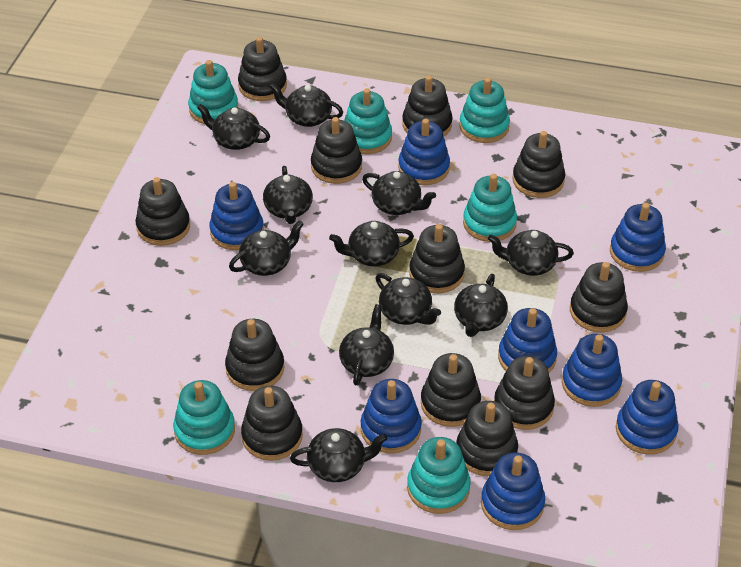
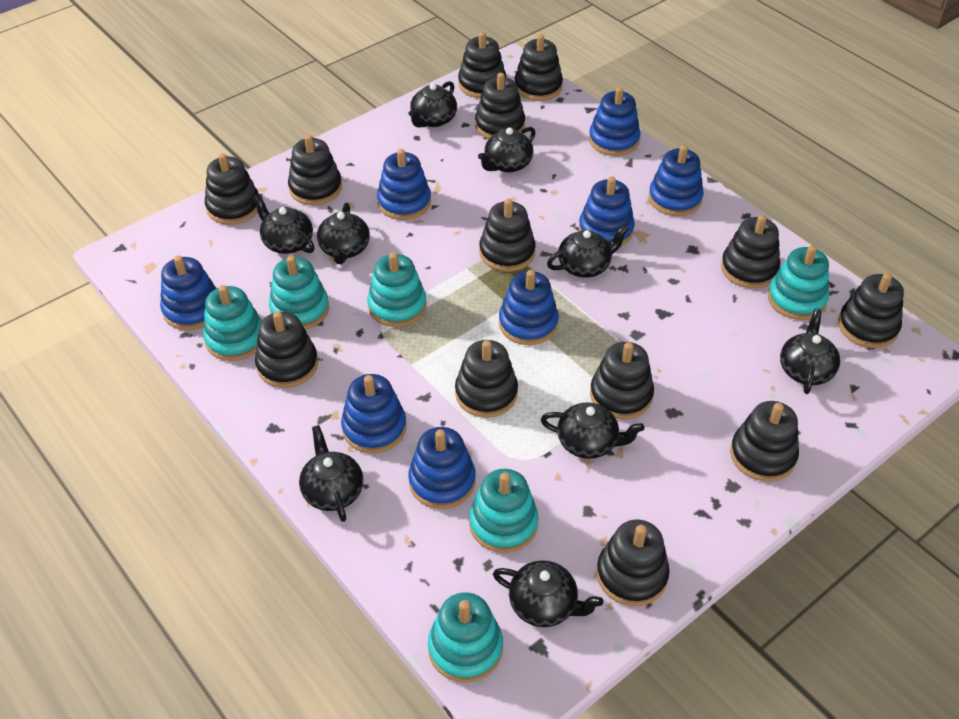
black stacking toy: 12 -> 13
black teapot: 11 -> 9

